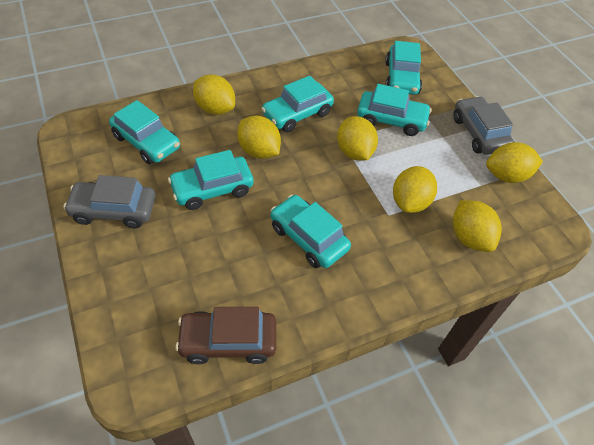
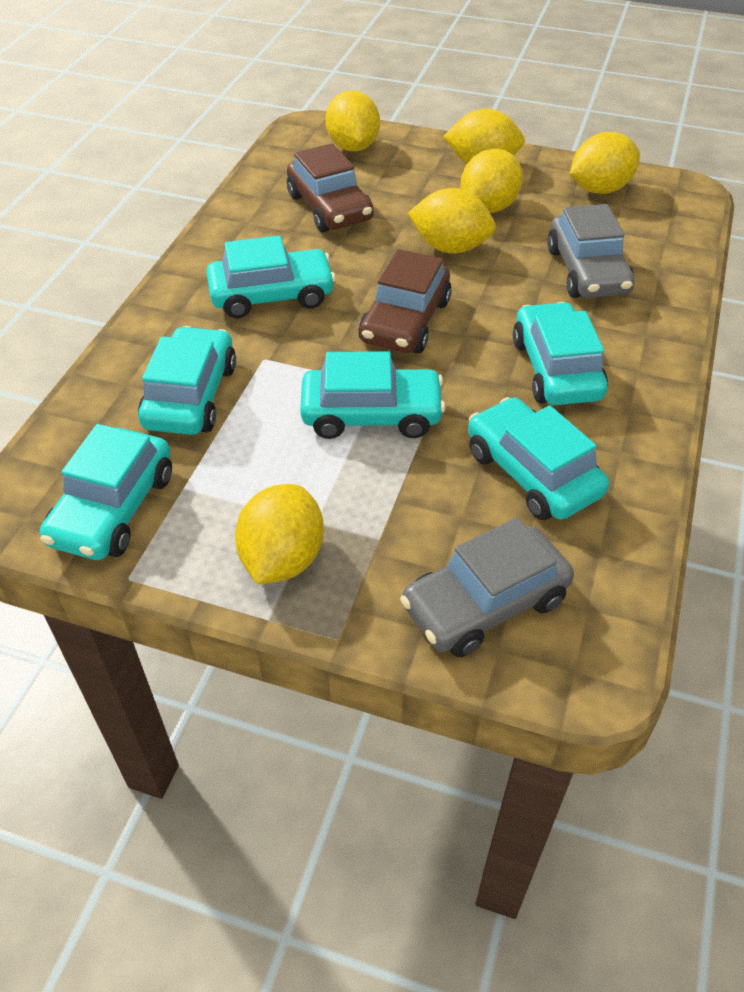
brown car: 1 -> 2

